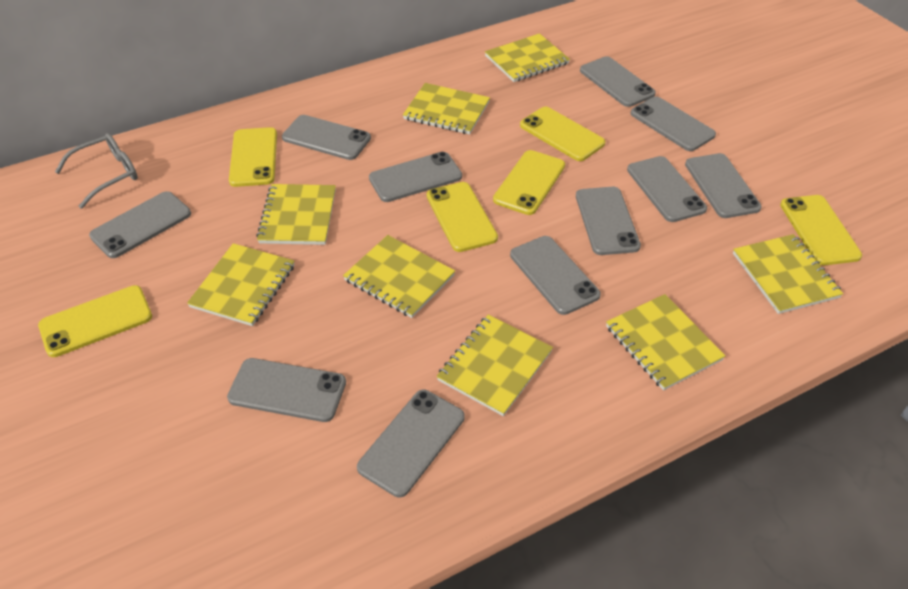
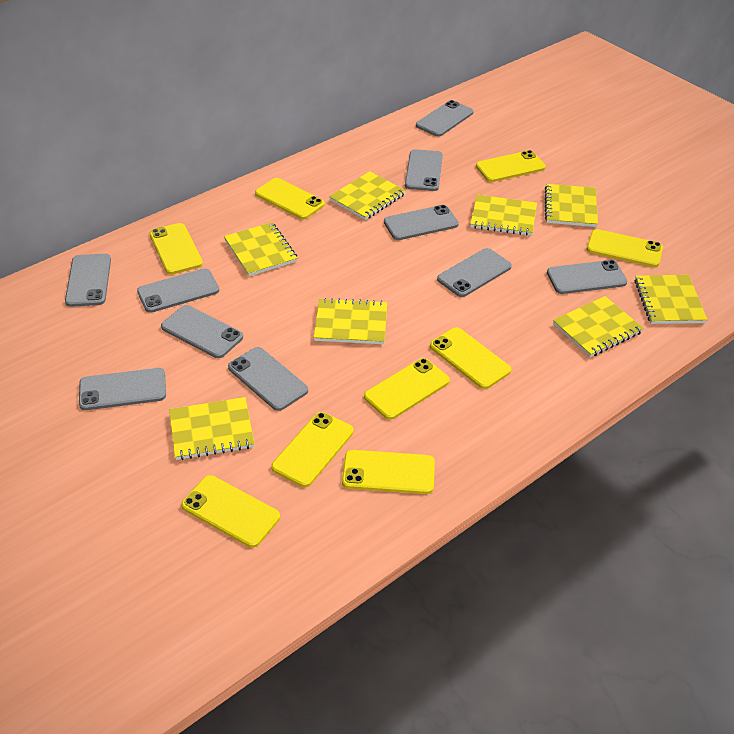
grey glasses: 1 -> 0
grey phone: 11 -> 10
yellow phone: 6 -> 9

